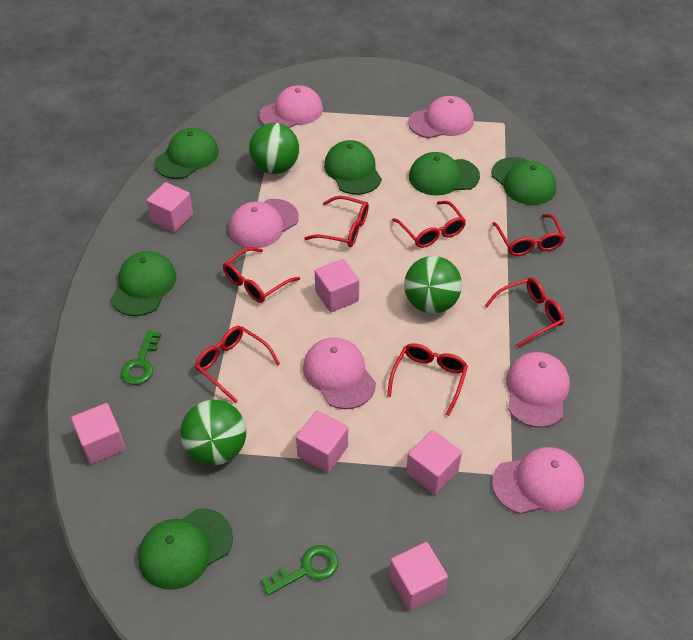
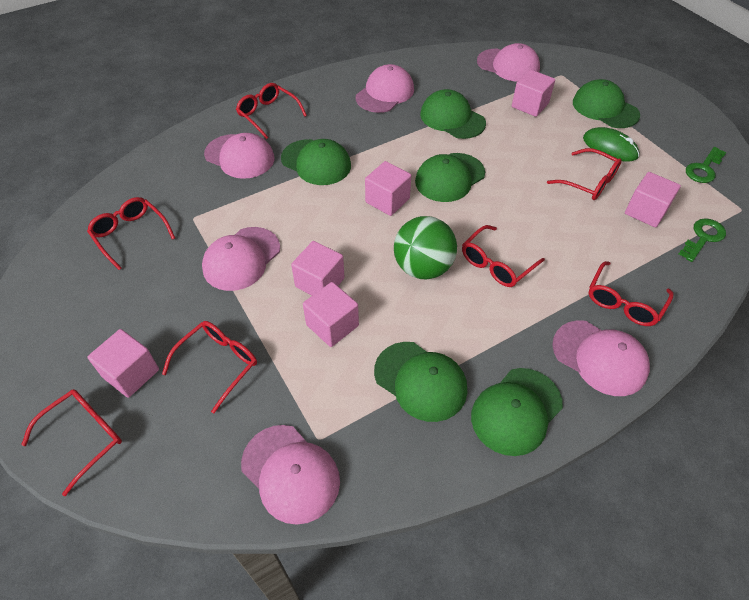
green ball: 3 -> 1
green mouse: 0 -> 1

